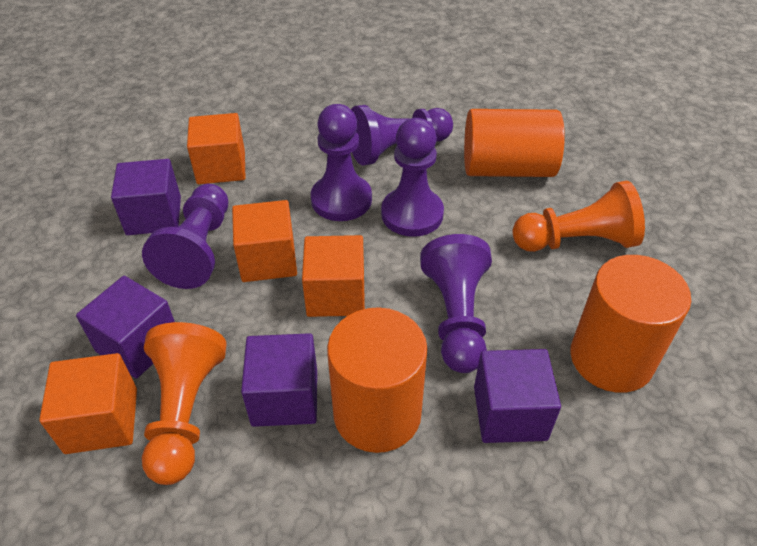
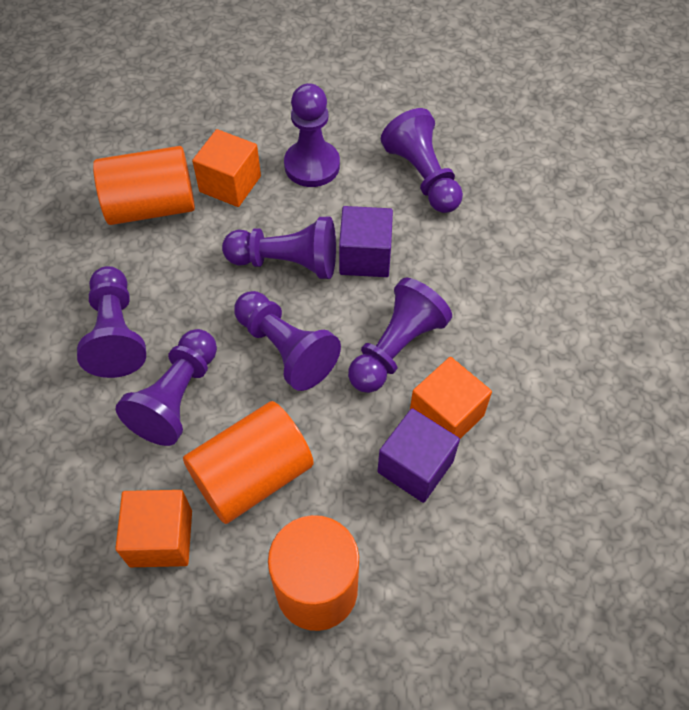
orange cube: 4 -> 3
orange pawn: 2 -> 0
purple cube: 4 -> 2
purple pawn: 5 -> 7

